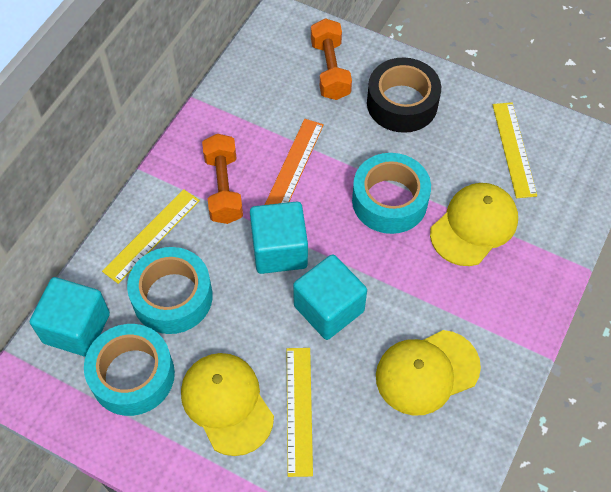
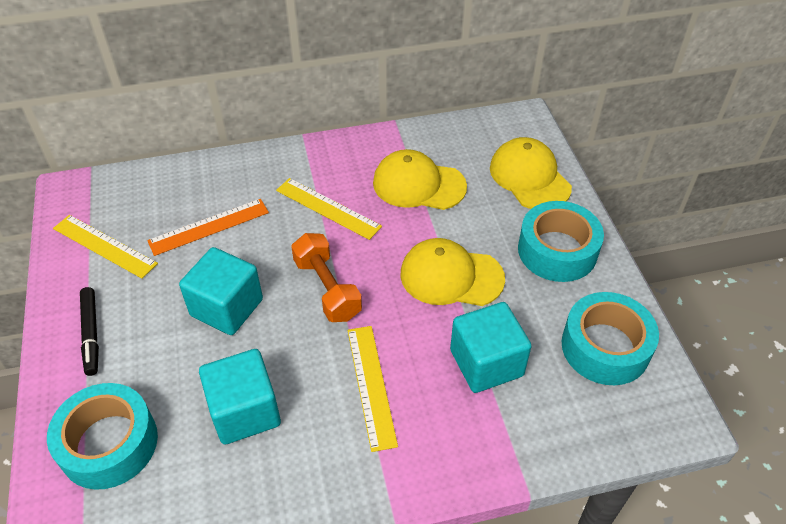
black marker: 0 -> 1
black tape: 1 -> 0
orange dumbbell: 2 -> 1

